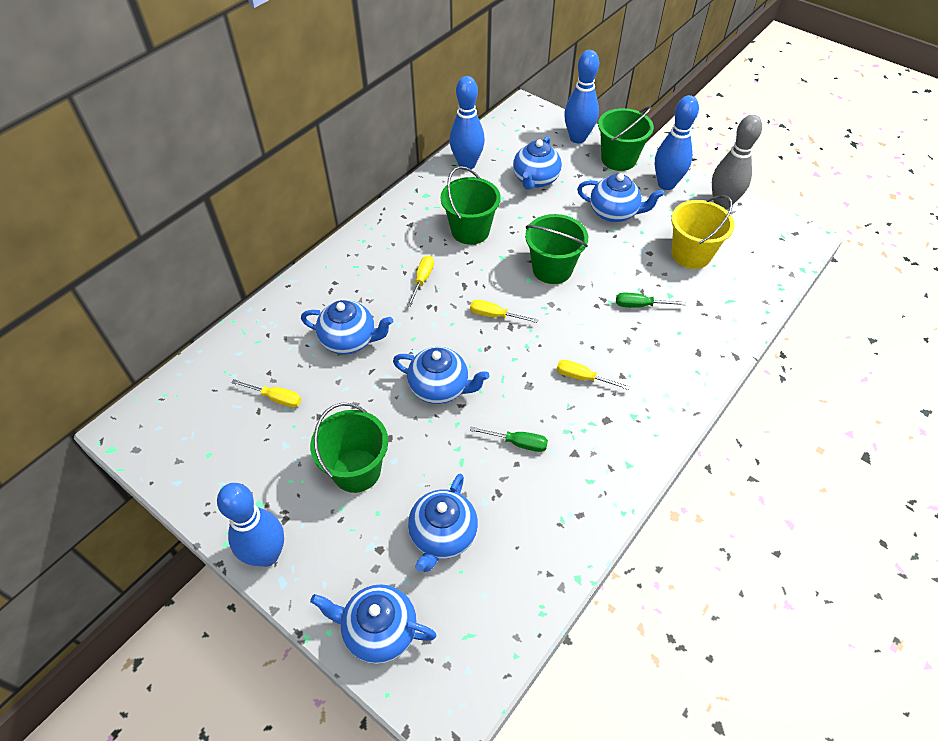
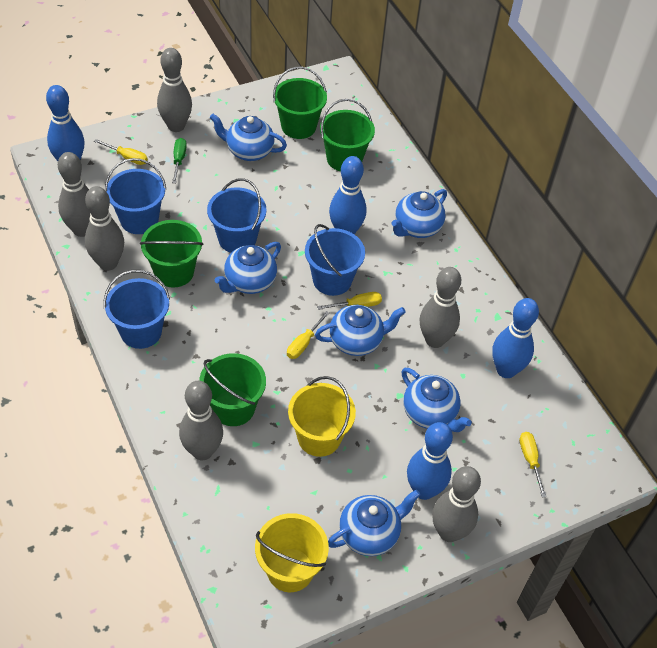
blue bucket: 0 -> 4
green screwdriver: 2 -> 1
grey bowling pin: 1 -> 6
yellow bucket: 1 -> 2

